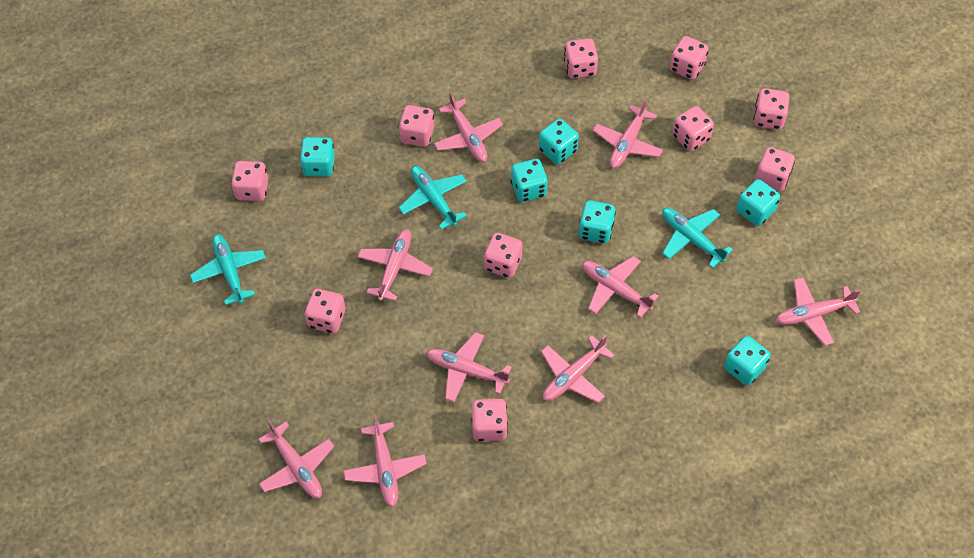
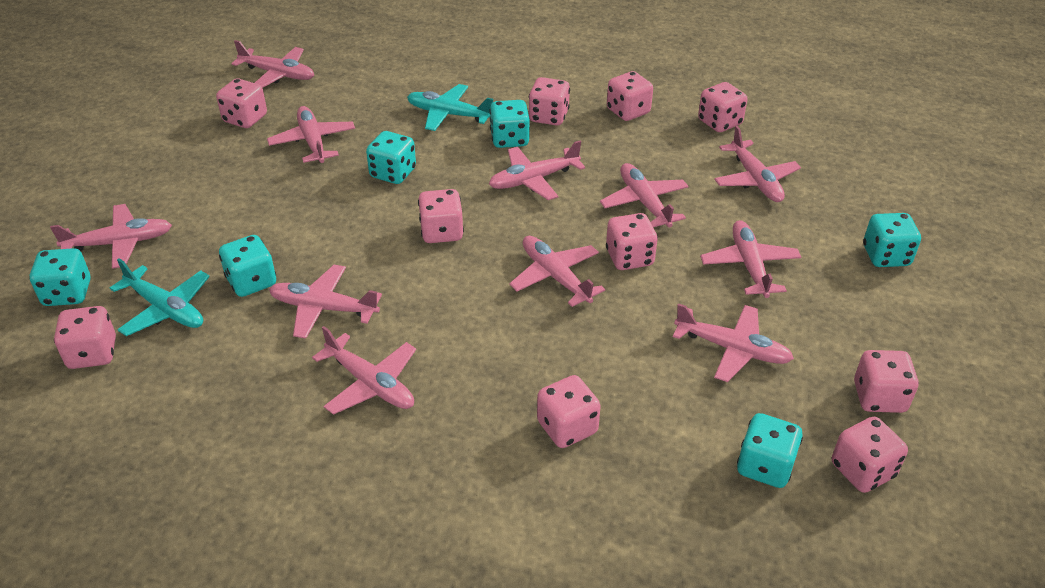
pink plane: 9 -> 11
turquoise plane: 3 -> 2

